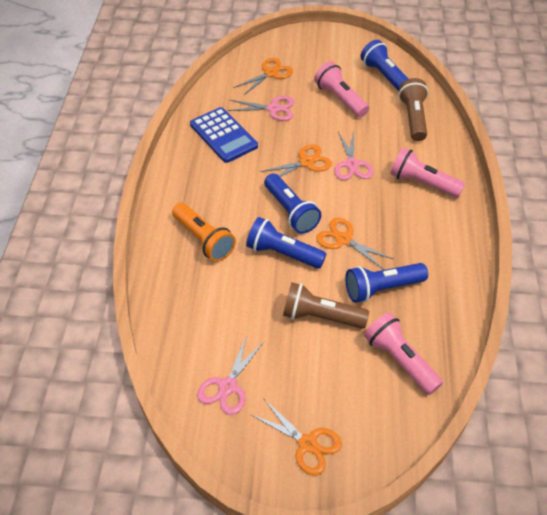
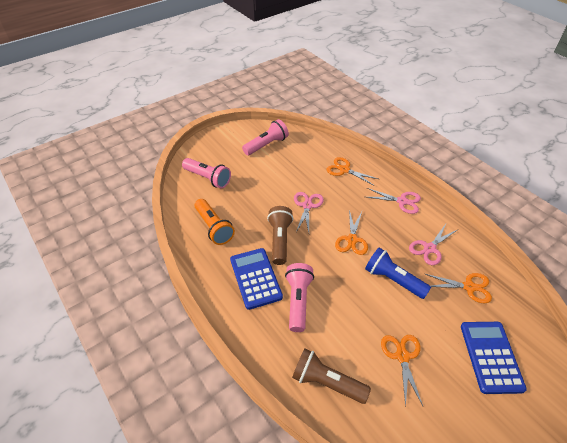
blue calculator: 1 -> 2
blue flashlight: 4 -> 1

